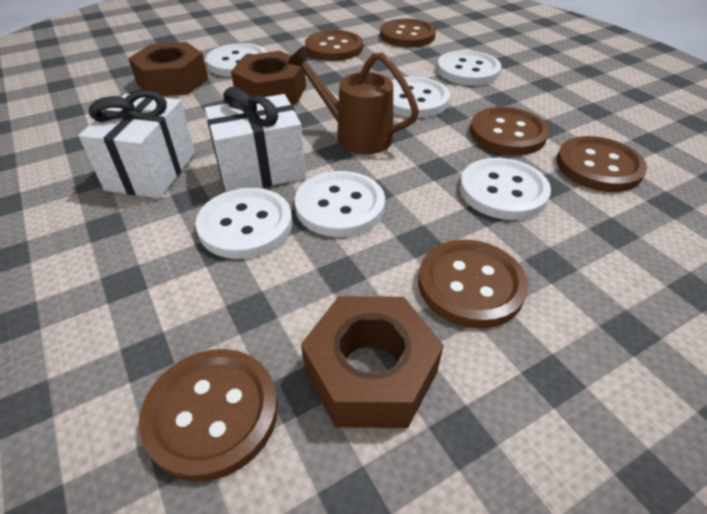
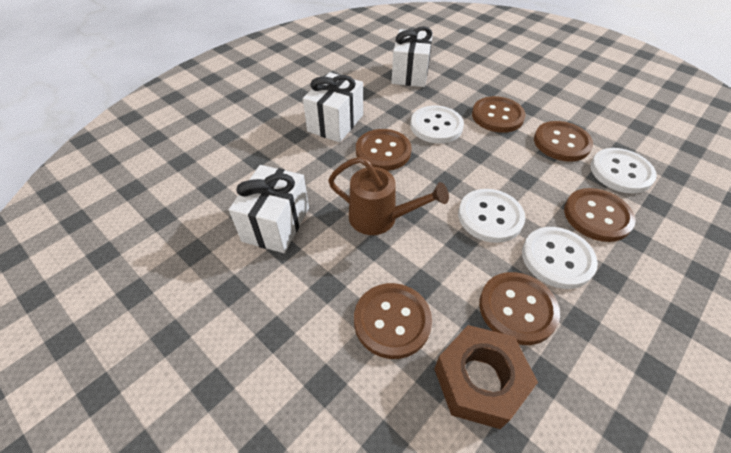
brown nut: 3 -> 1
white button: 6 -> 4
white gift: 2 -> 3

